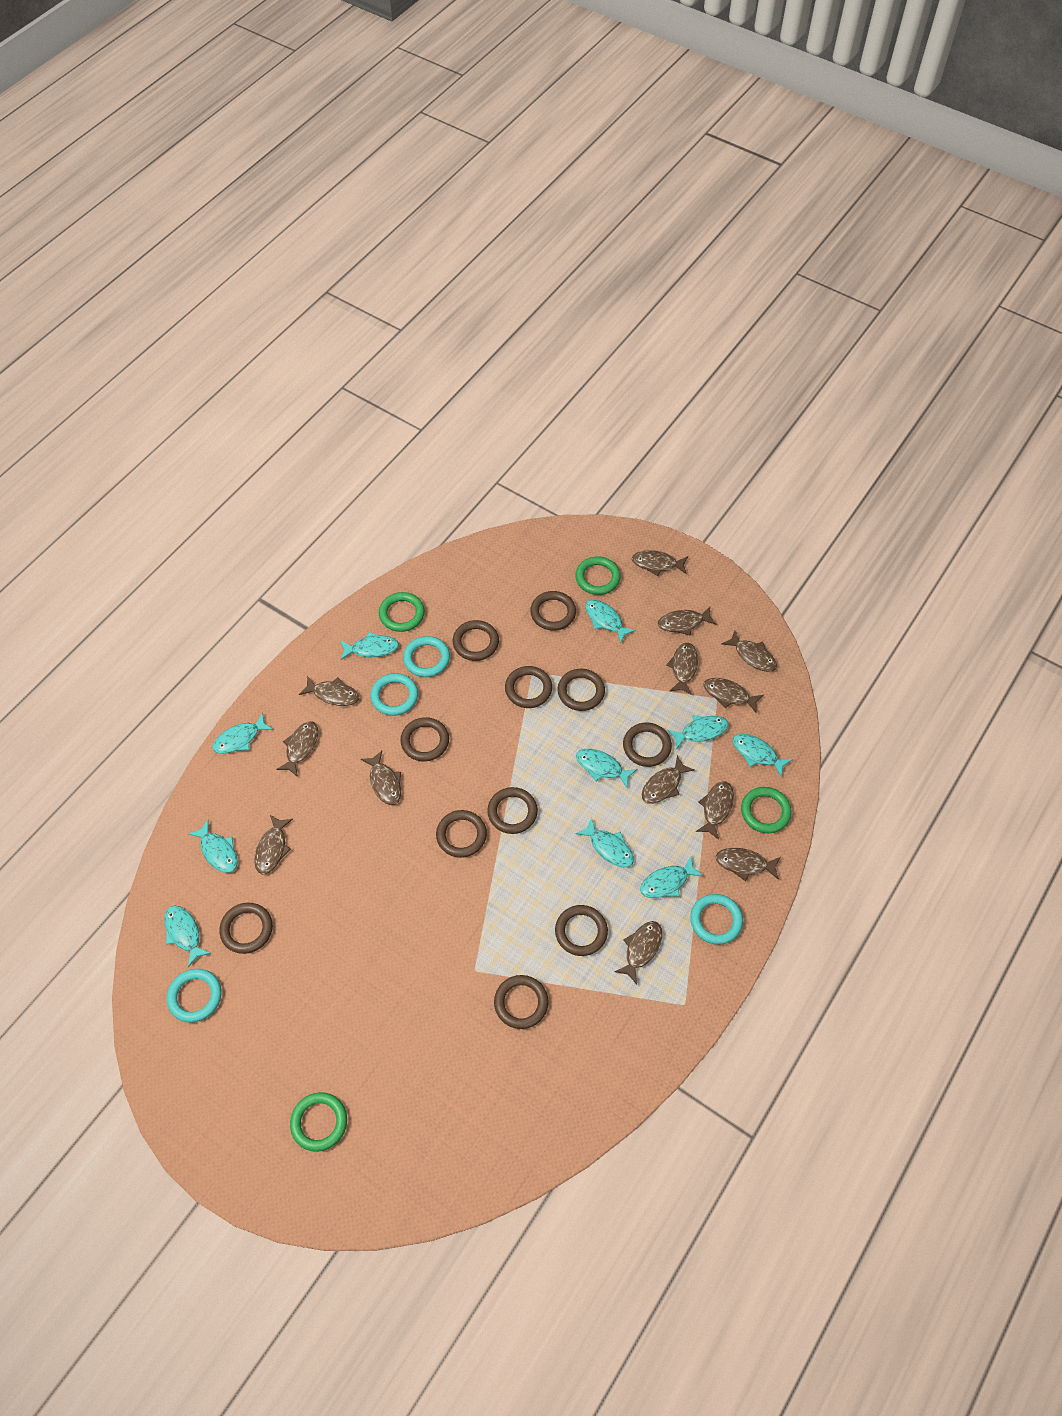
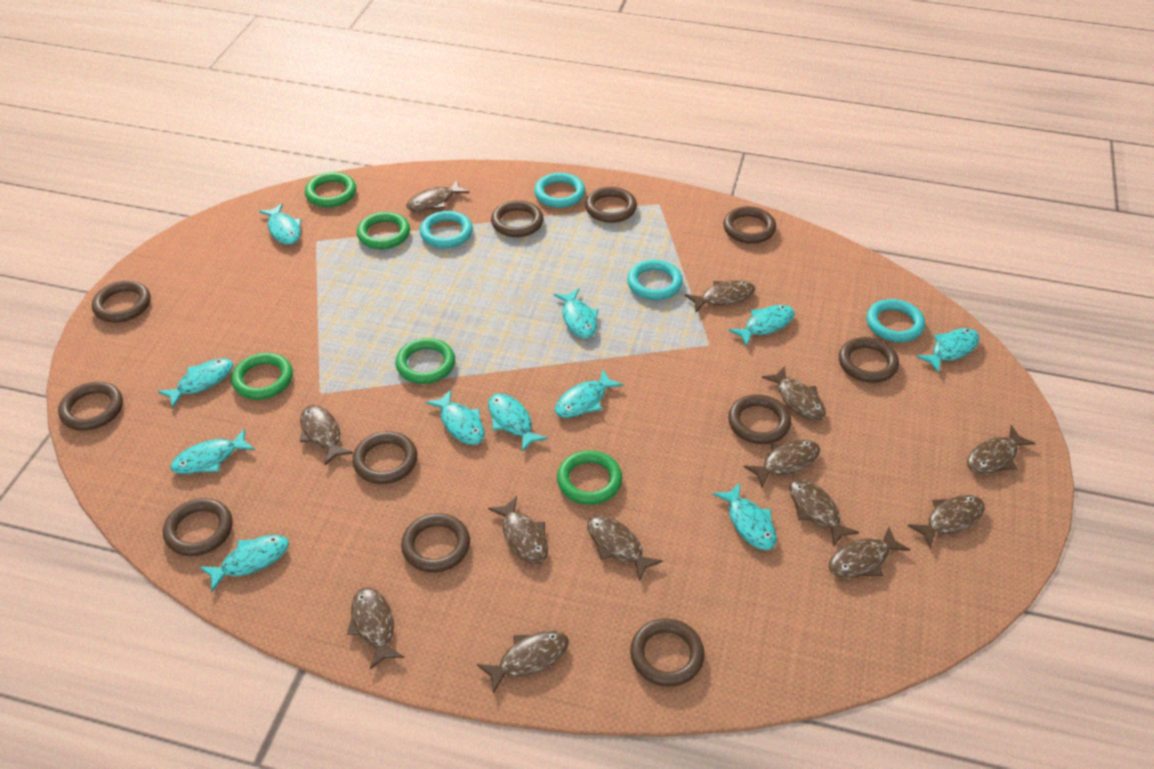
green ring: 4 -> 5
turquoise fish: 10 -> 11

